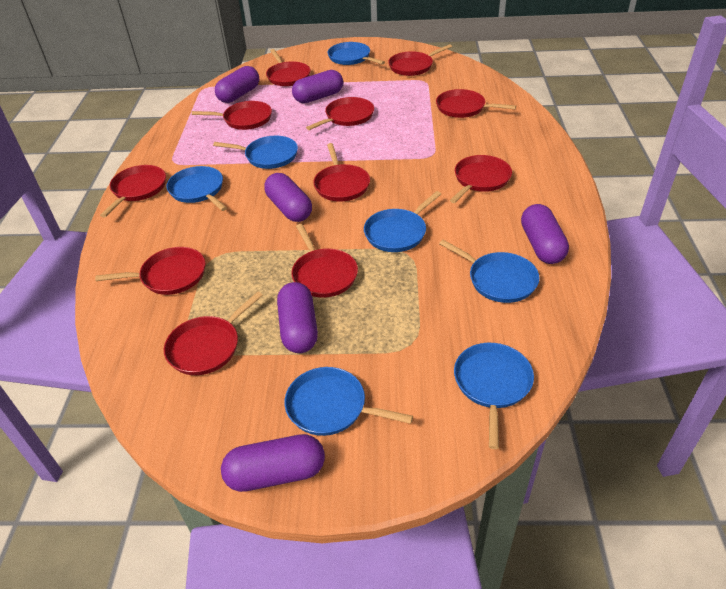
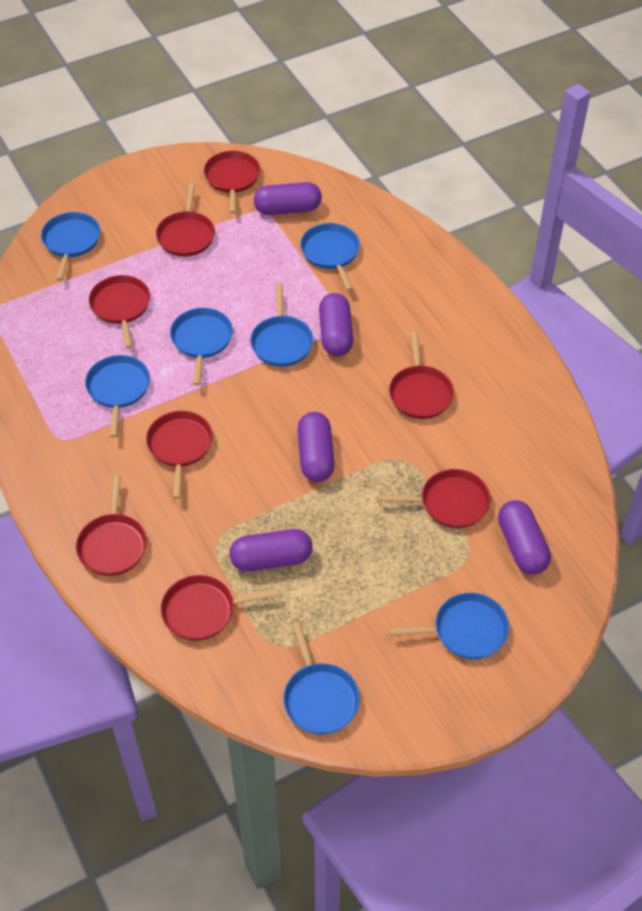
purple capsule: 6 -> 5
red pan: 11 -> 8

